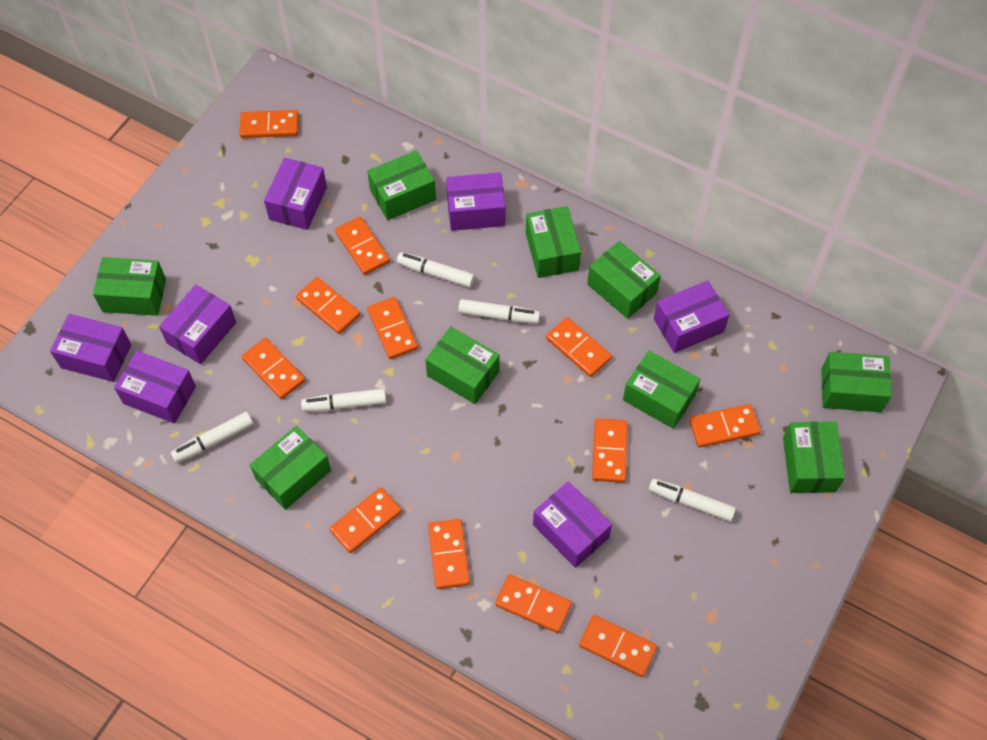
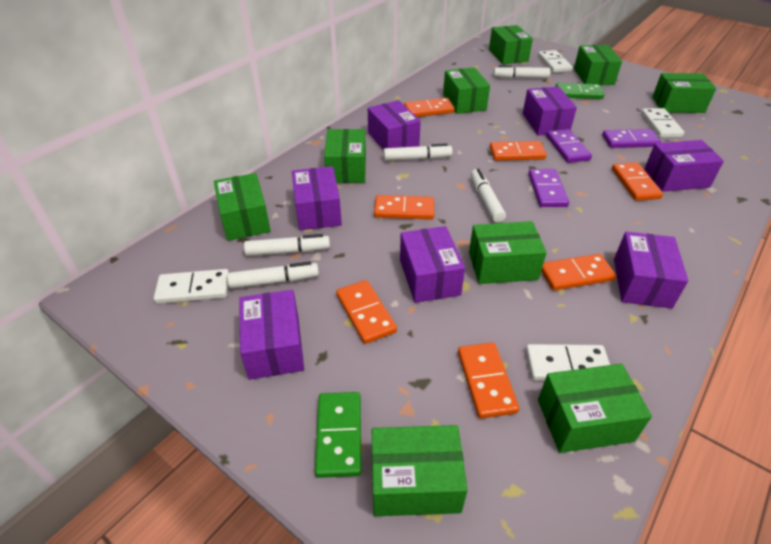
green domino: 0 -> 2
orange domino: 12 -> 7
purple domino: 0 -> 3
white domino: 0 -> 4

